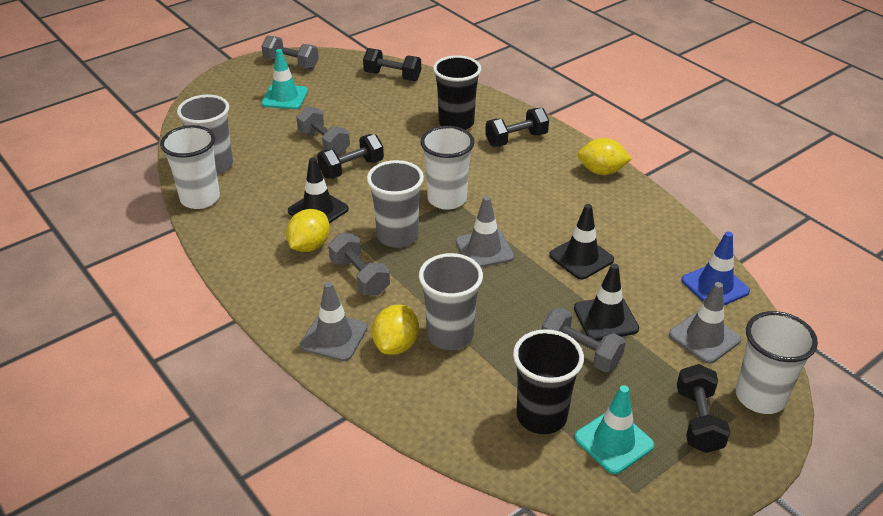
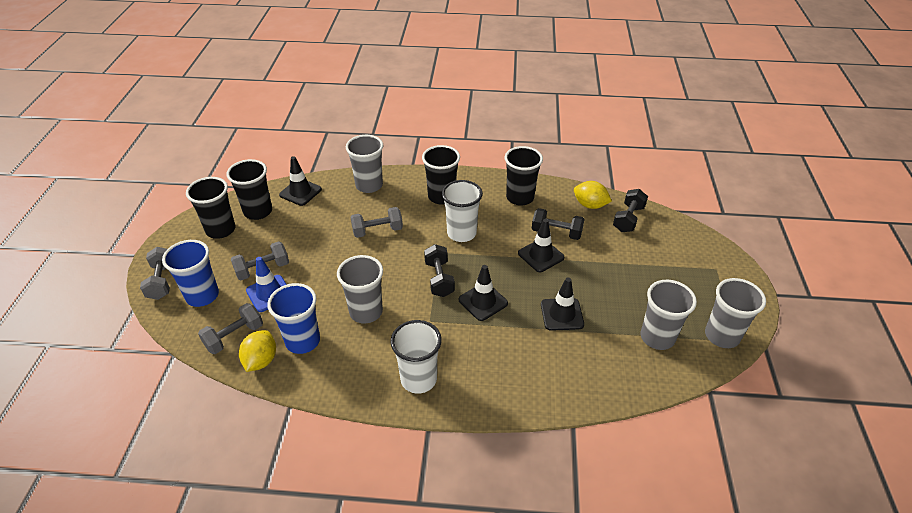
black cup: 2 -> 4
black dumbbell: 4 -> 3
black traffic cone: 3 -> 4
blue cup: 0 -> 2
grey cup: 3 -> 4
grey traffic cone: 3 -> 0
turquoise traffic cone: 2 -> 0
white cup: 3 -> 2
yellow lemon: 3 -> 2

